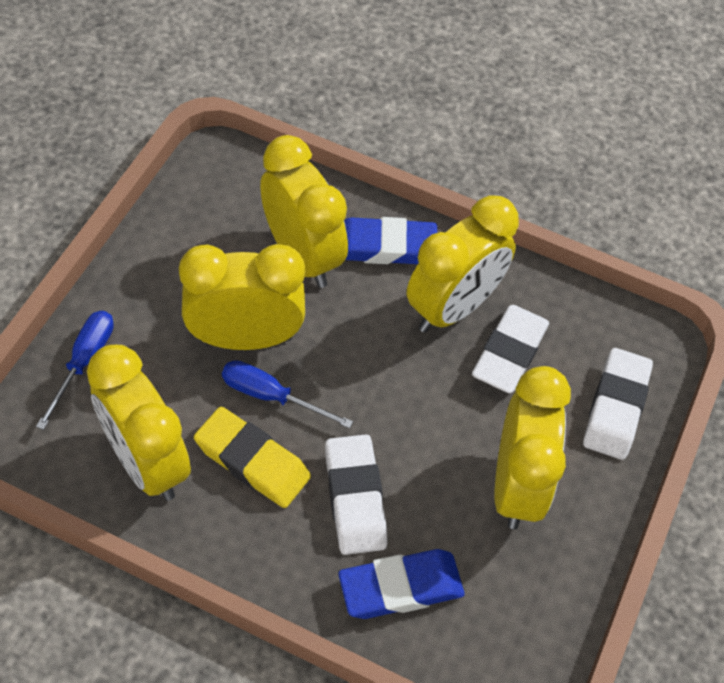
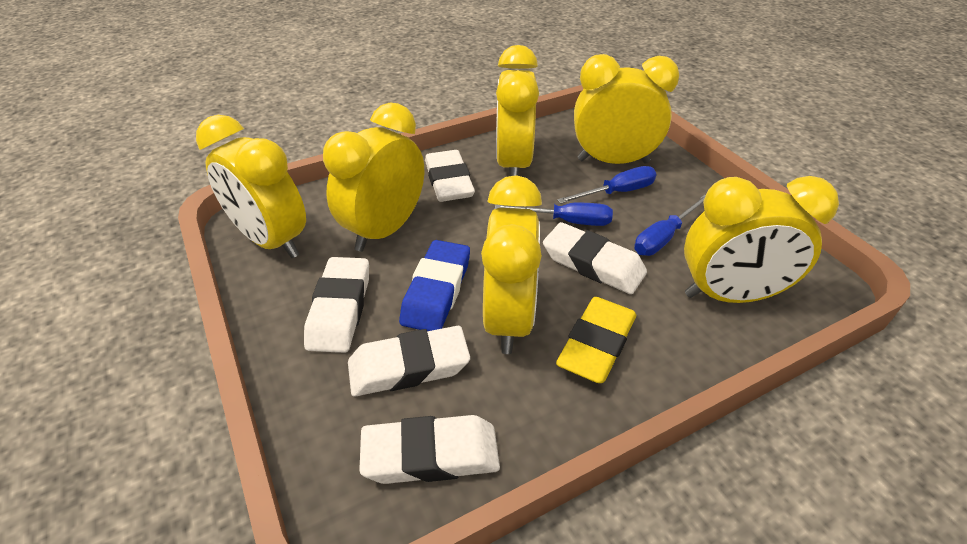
blue eraser: 2 -> 1
blue screwdriver: 2 -> 3
white eraser: 3 -> 5
yellow clock: 5 -> 6

